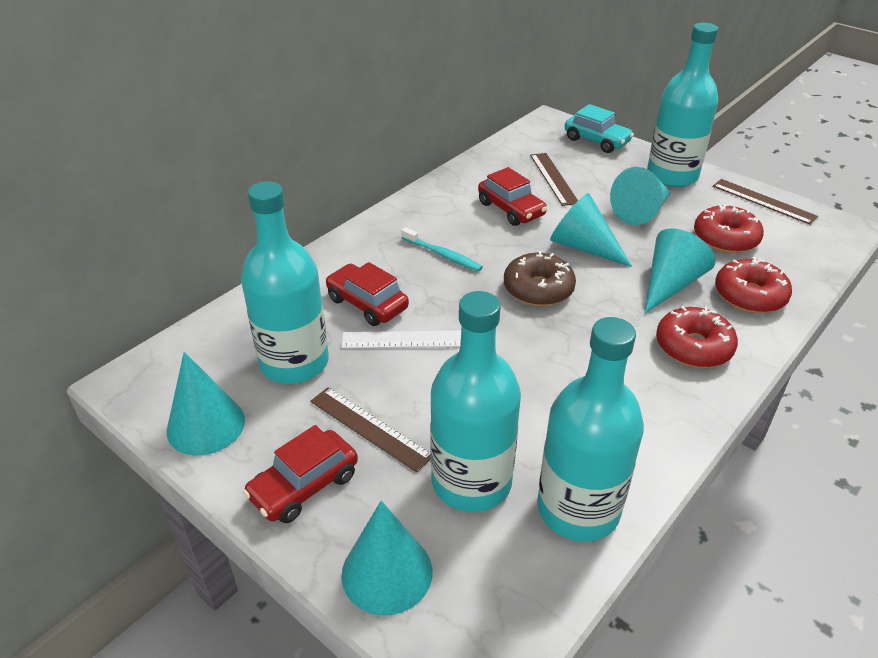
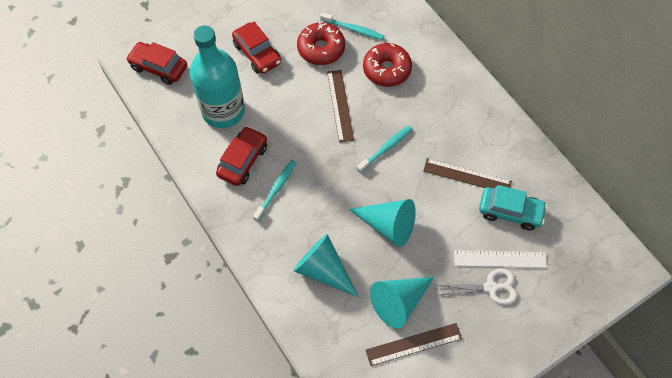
brown donut: 1 -> 0
red donut: 3 -> 2
turquoise bottle: 4 -> 1
turquoise cone: 5 -> 3
turquoise toothbrush: 1 -> 3
white scissors: 0 -> 1

